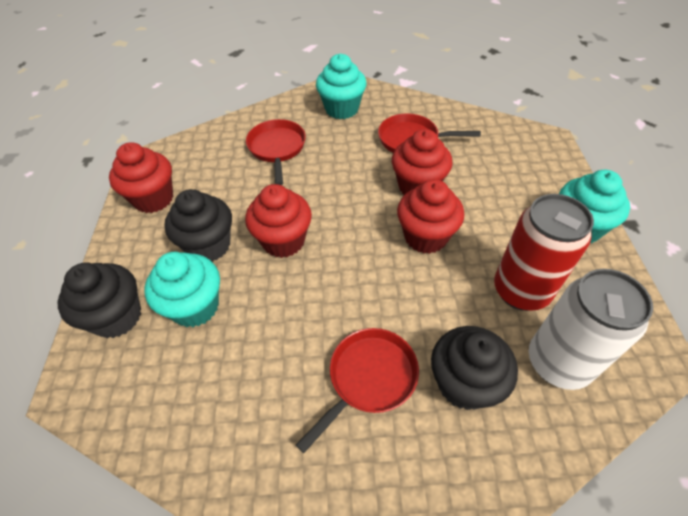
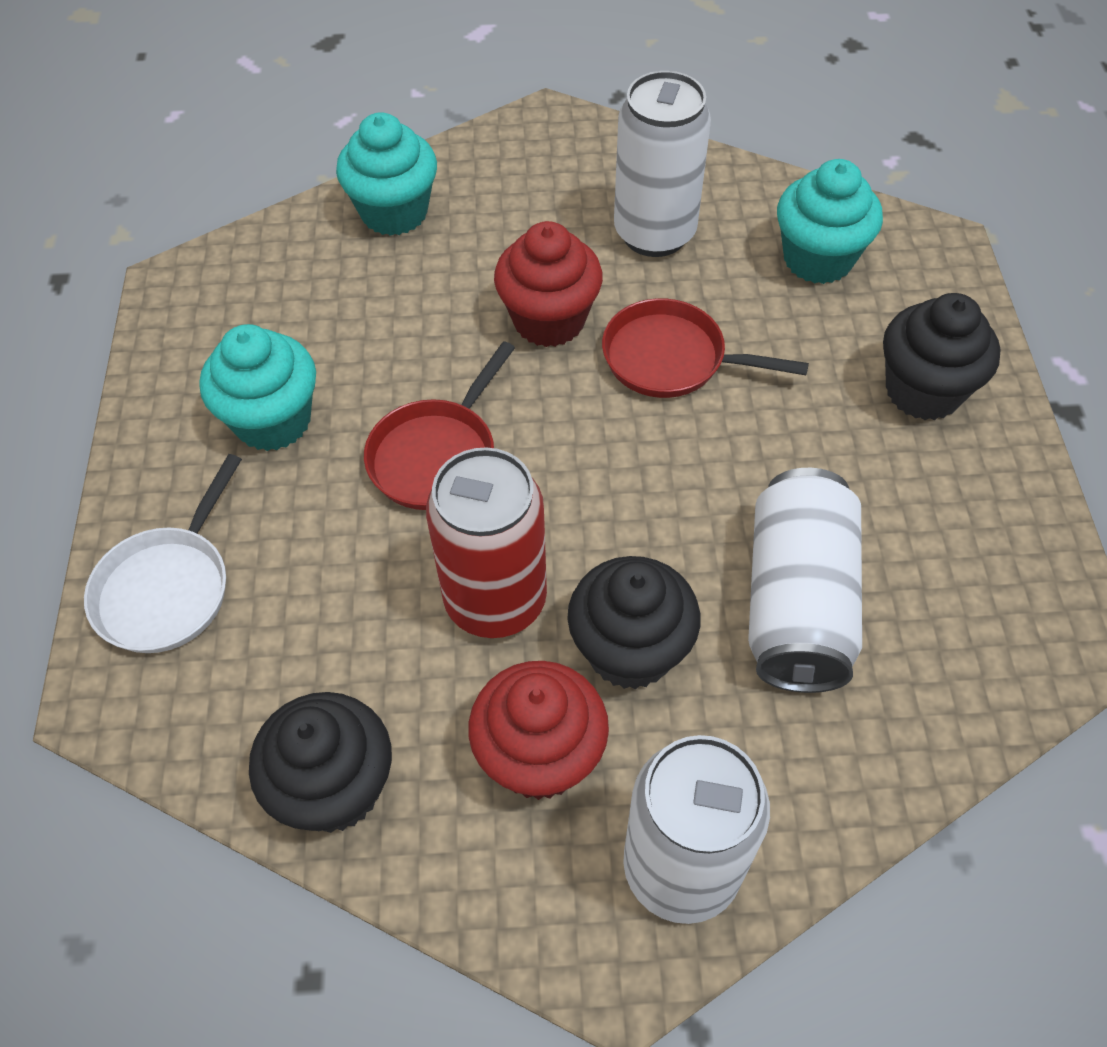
red cupcake: 4 -> 2
red pan: 3 -> 2
white can: 1 -> 3
white pan: 0 -> 1

